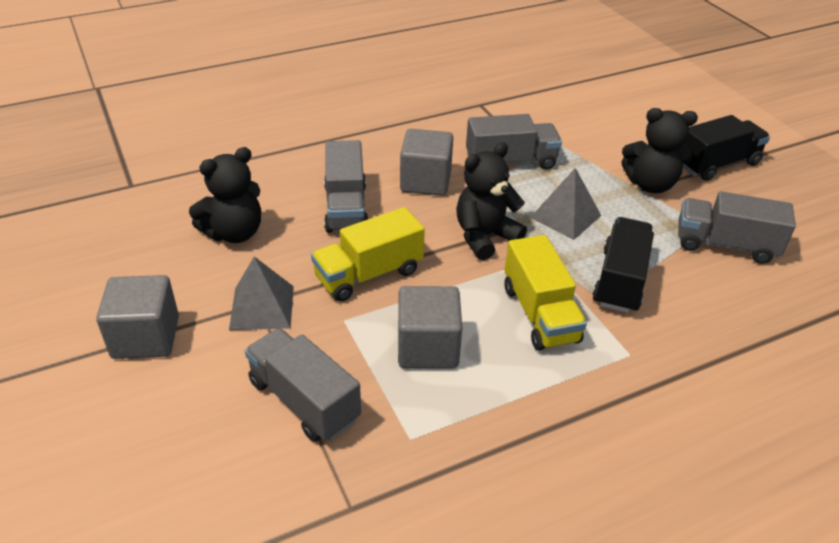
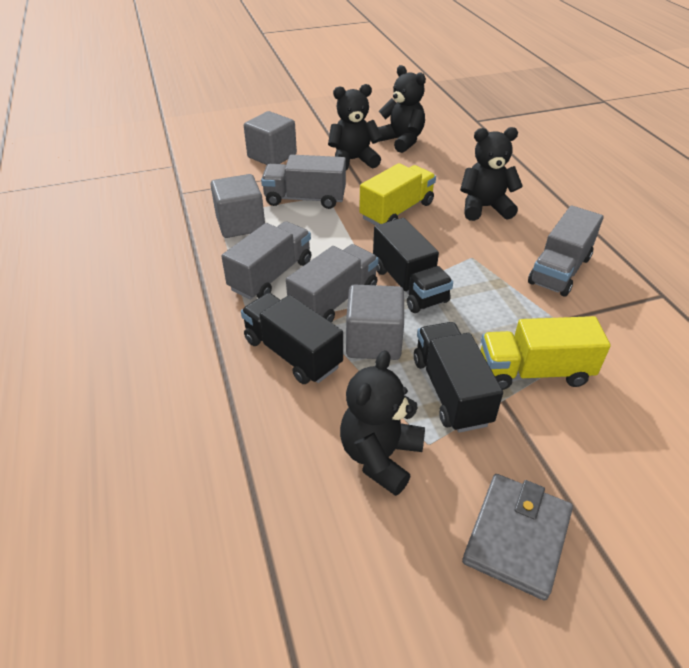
black teddy bear: 3 -> 4
black truck: 2 -> 3
grey pyramid: 2 -> 0
grey wallet: 0 -> 1

